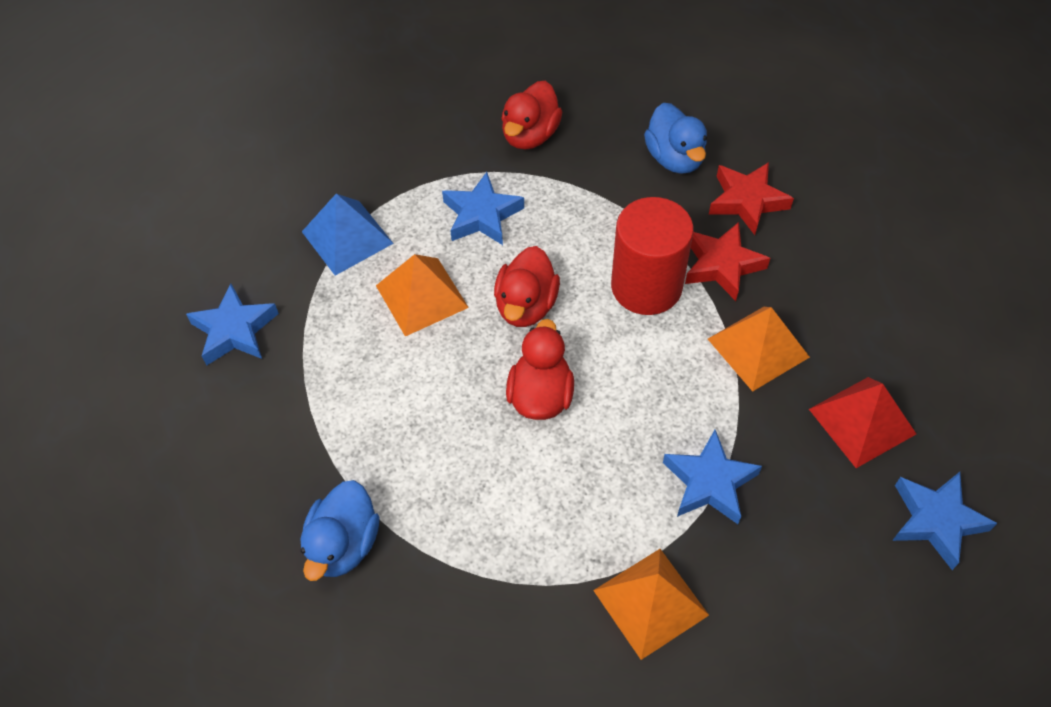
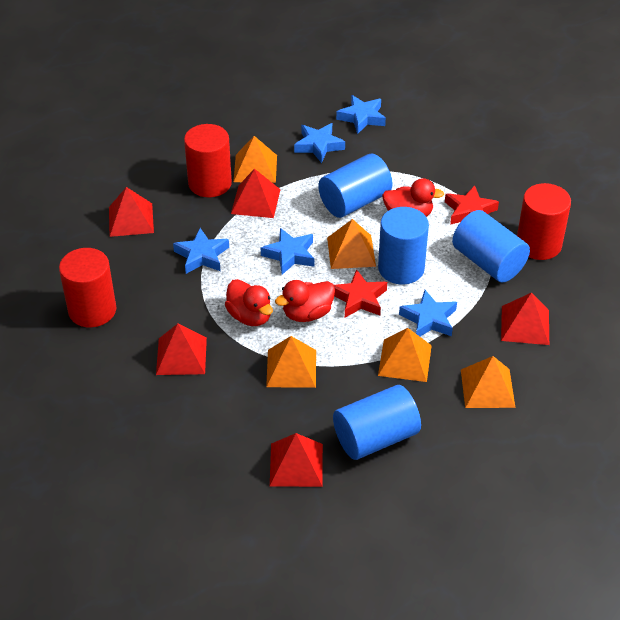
blue cylinder: 0 -> 4
blue duck: 2 -> 0
blue pyramid: 1 -> 0
blue star: 4 -> 5
orange pyramid: 3 -> 5
red cylinder: 1 -> 3
red pyramid: 1 -> 5

